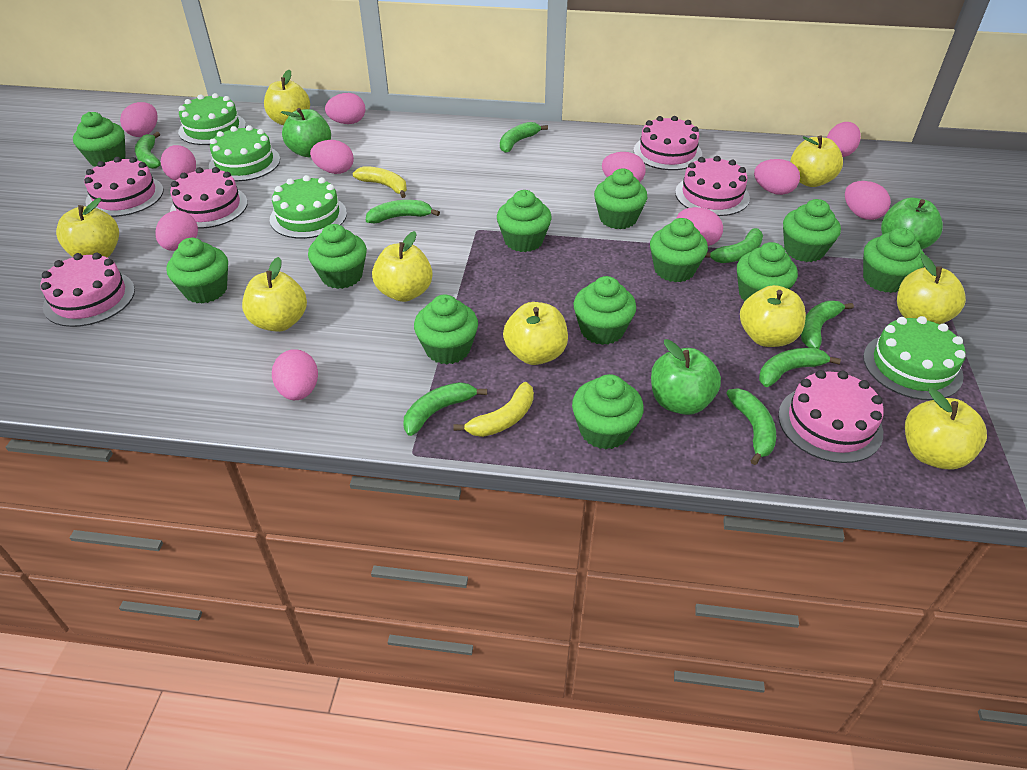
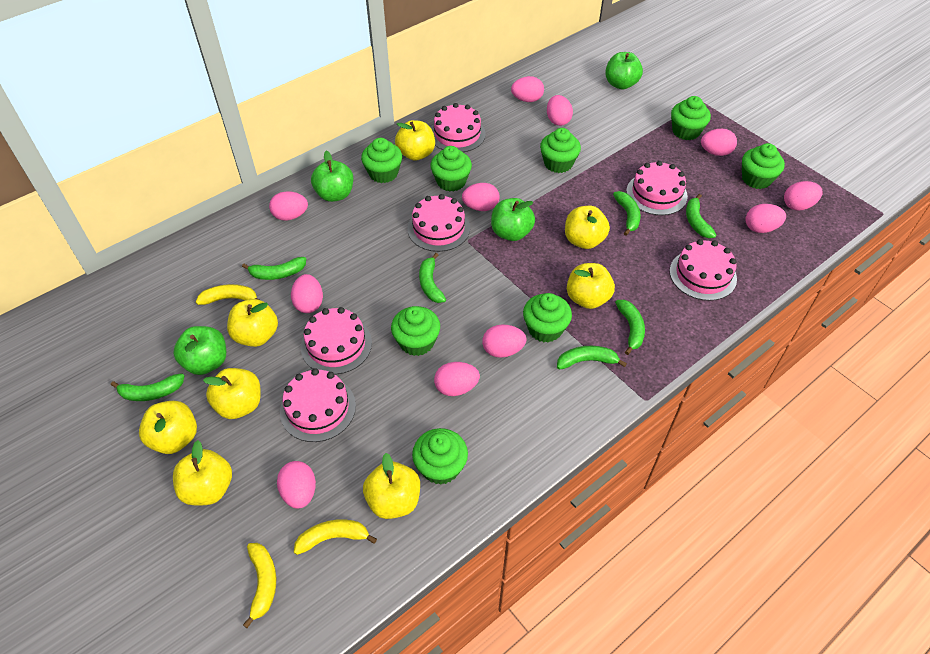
green apple: 3 -> 4
green banana: 8 -> 7
green cake: 4 -> 0
green cupcake: 12 -> 8
yellow apple: 9 -> 8
yellow banana: 2 -> 3

